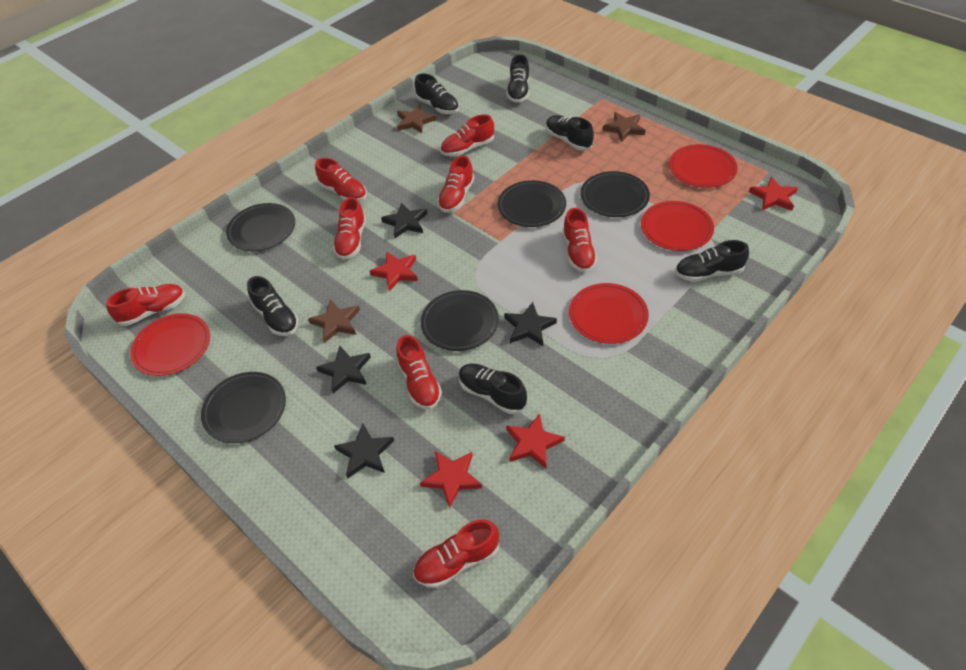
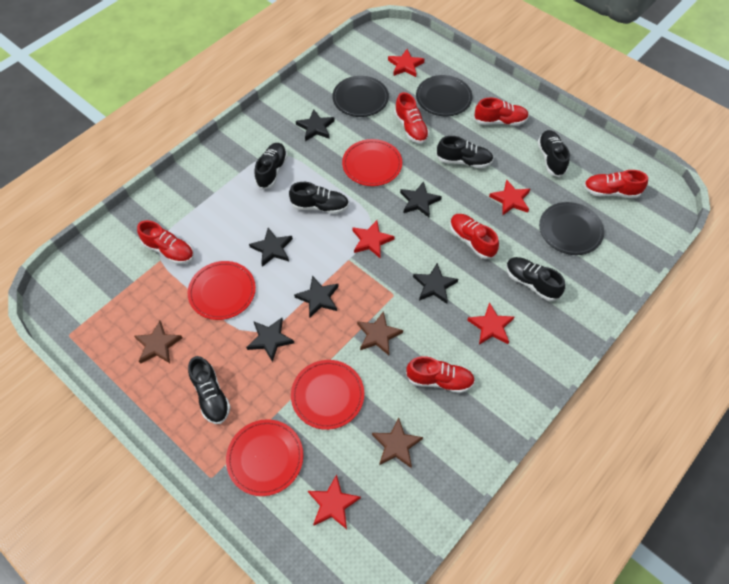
black plate: 5 -> 3
black star: 4 -> 6
red shoe: 8 -> 6
red star: 4 -> 5

